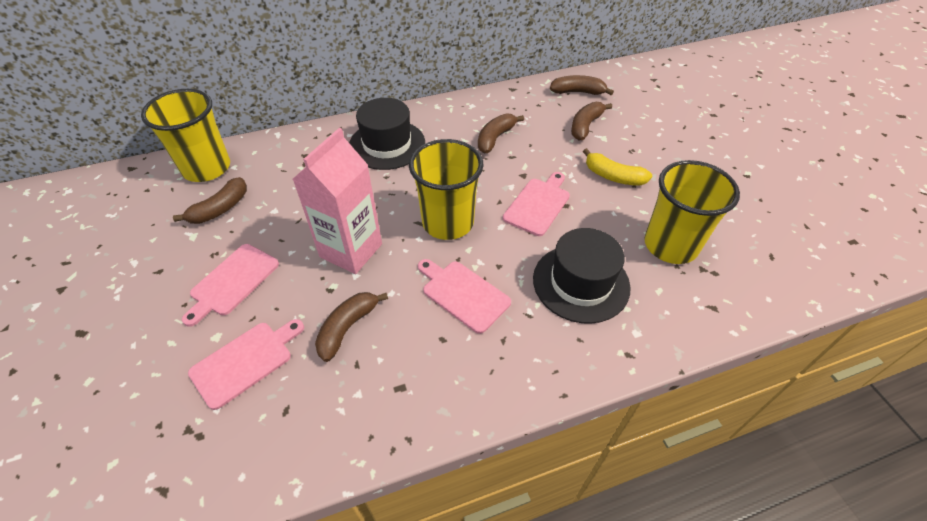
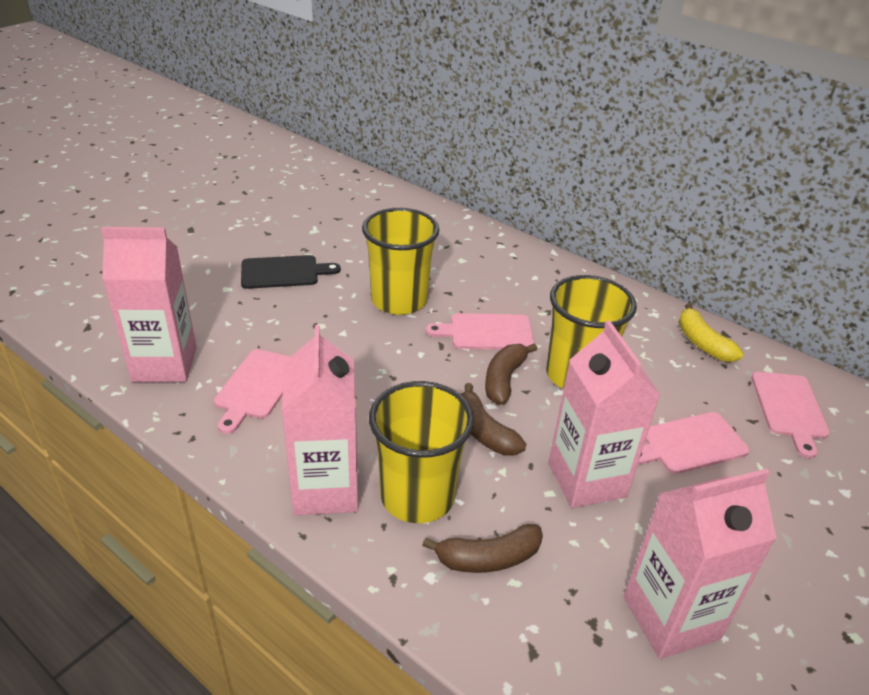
black cutting board: 0 -> 1
black hat: 2 -> 0
brown banana: 5 -> 3
pink carton: 1 -> 4

